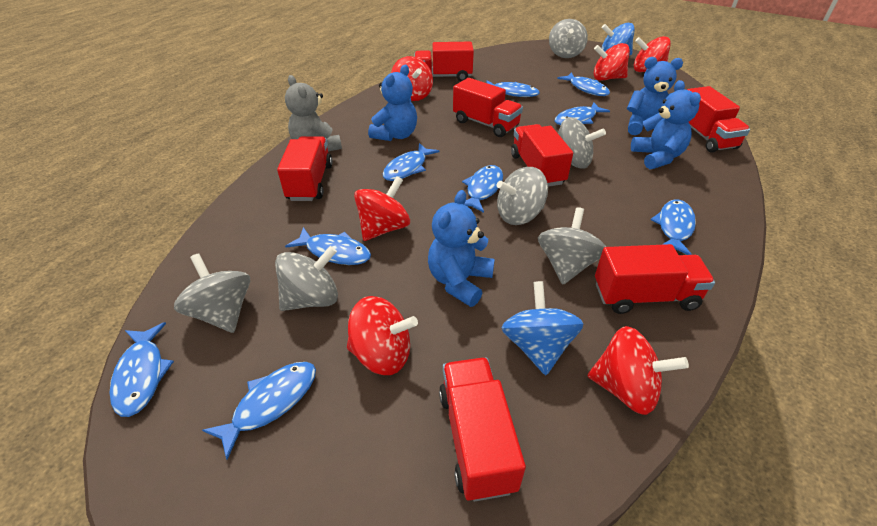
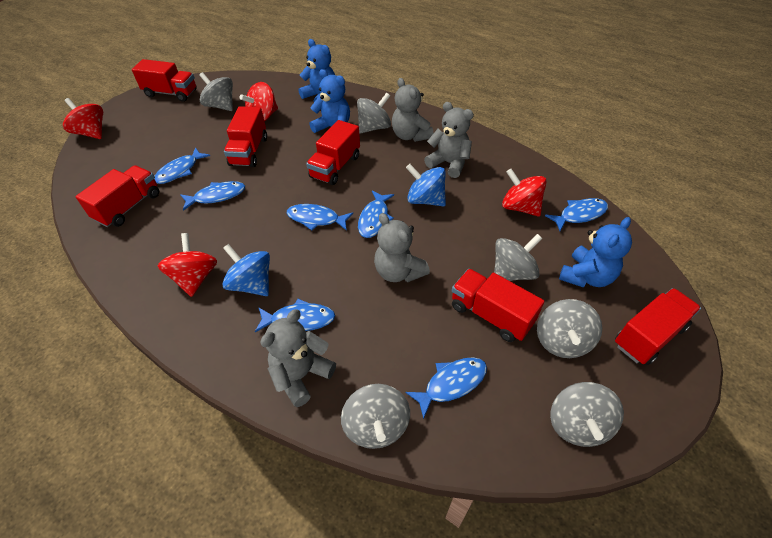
blue fish: 9 -> 7
blue teddy bear: 4 -> 3
grey teddy bear: 1 -> 4
red spinning top: 6 -> 4
red truck: 7 -> 6

